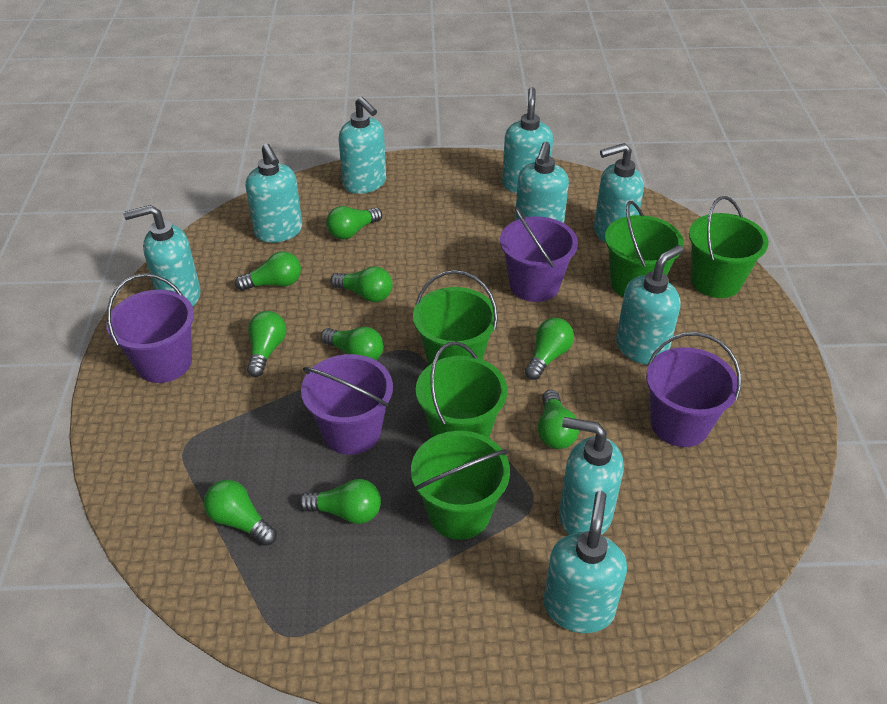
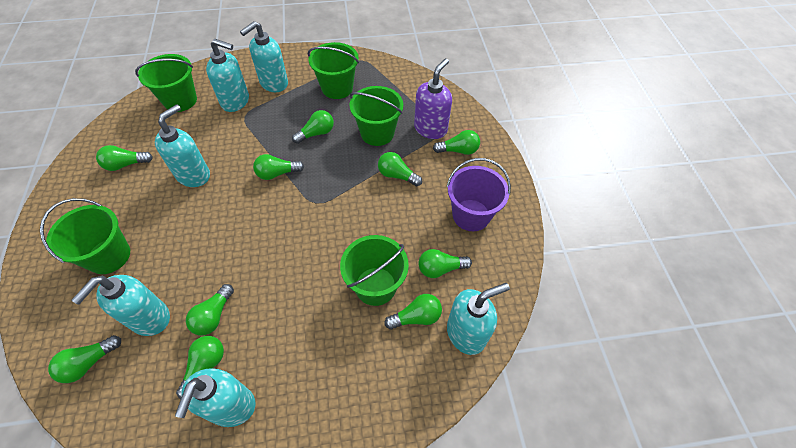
green light bulb: 9 -> 10
purple bucket: 4 -> 1
purple soap dispenser: 0 -> 1
turquoise soap dispenser: 9 -> 6

